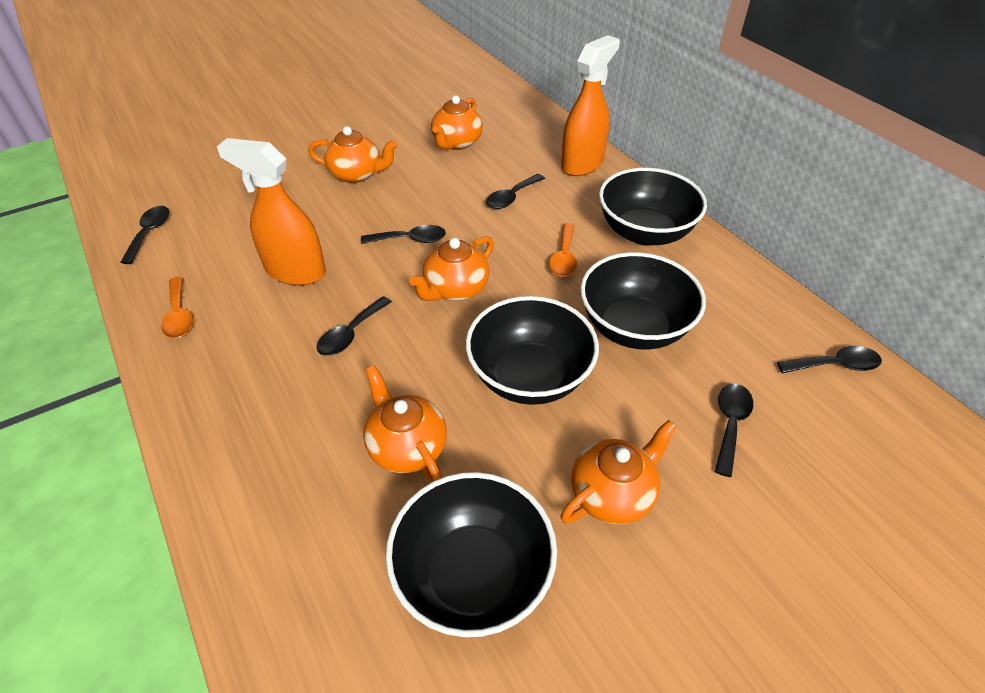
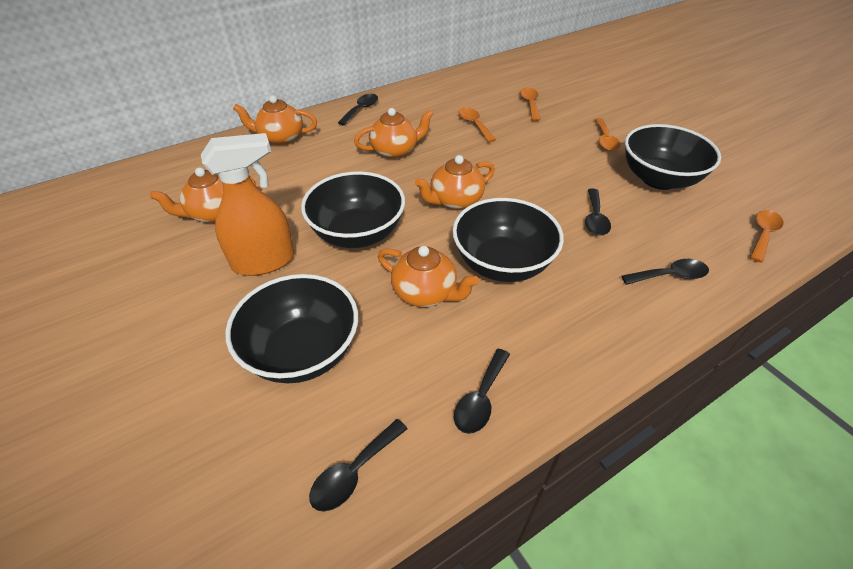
black spoon: 6 -> 5
orange spoon: 2 -> 4
orange spray bottle: 2 -> 1

